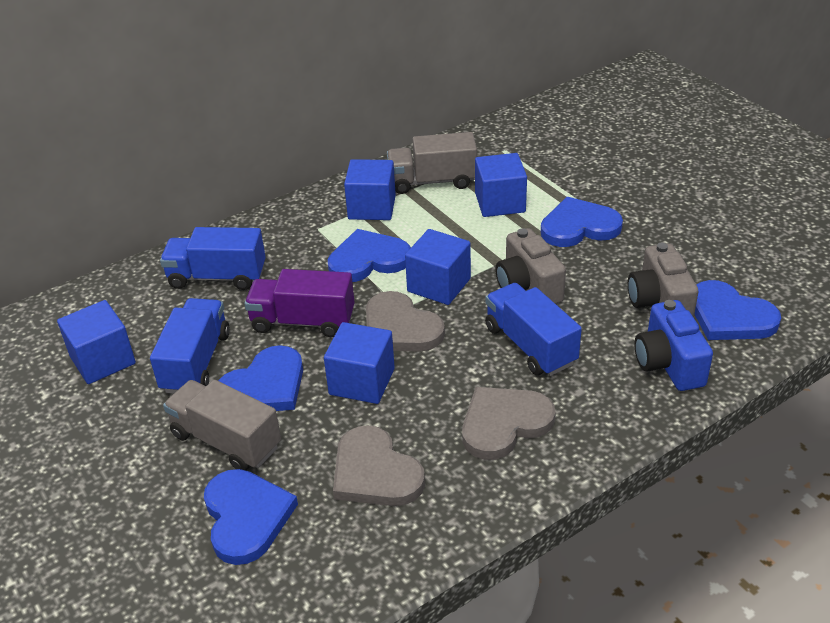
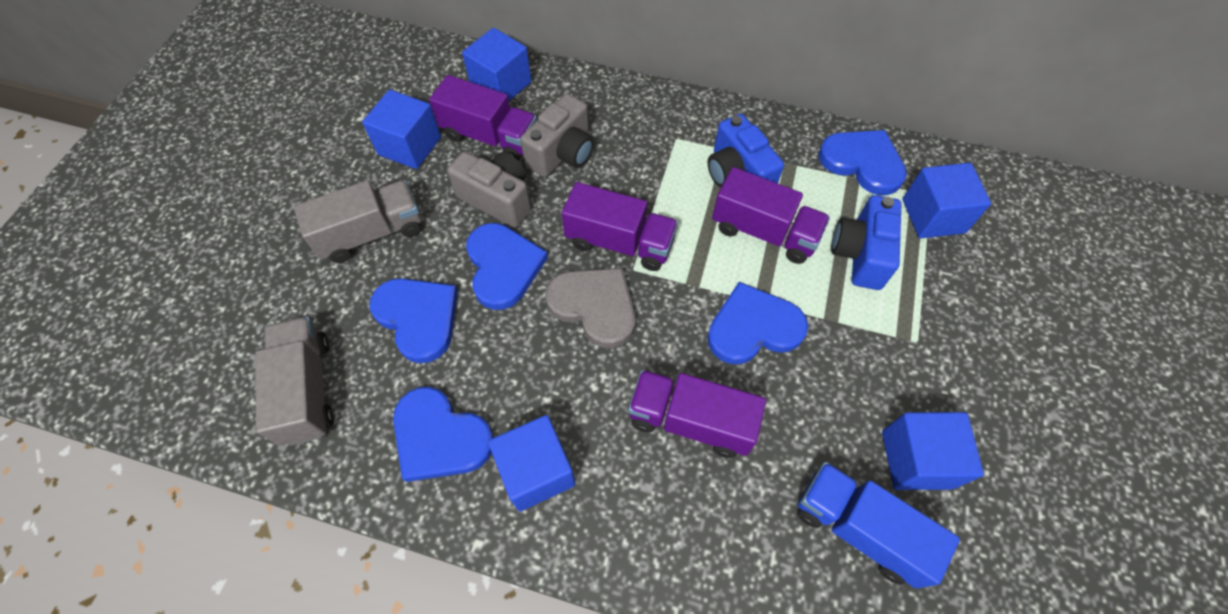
blue camera: 1 -> 2
blue truck: 3 -> 1
grey heart: 3 -> 1
purple truck: 1 -> 4

